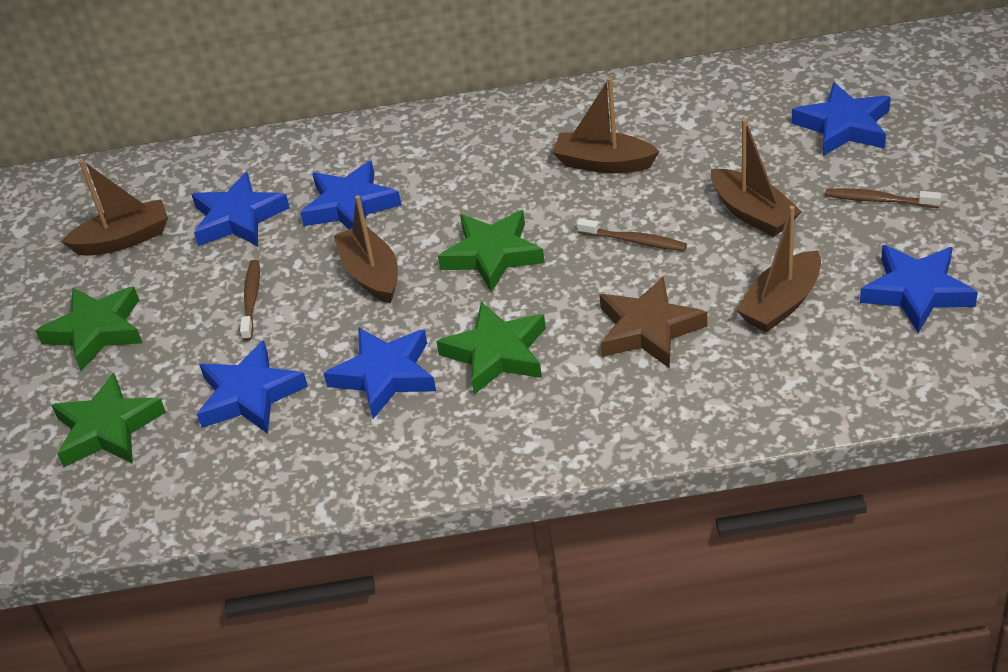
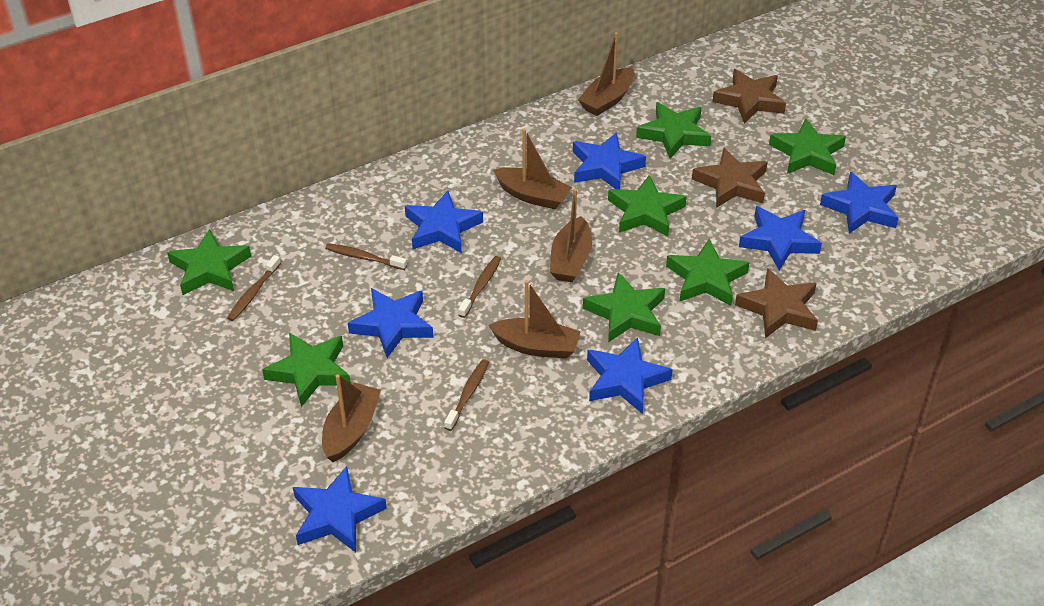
blue star: 6 -> 7
brown star: 1 -> 3
brown toothbrush: 3 -> 4
green star: 4 -> 7

